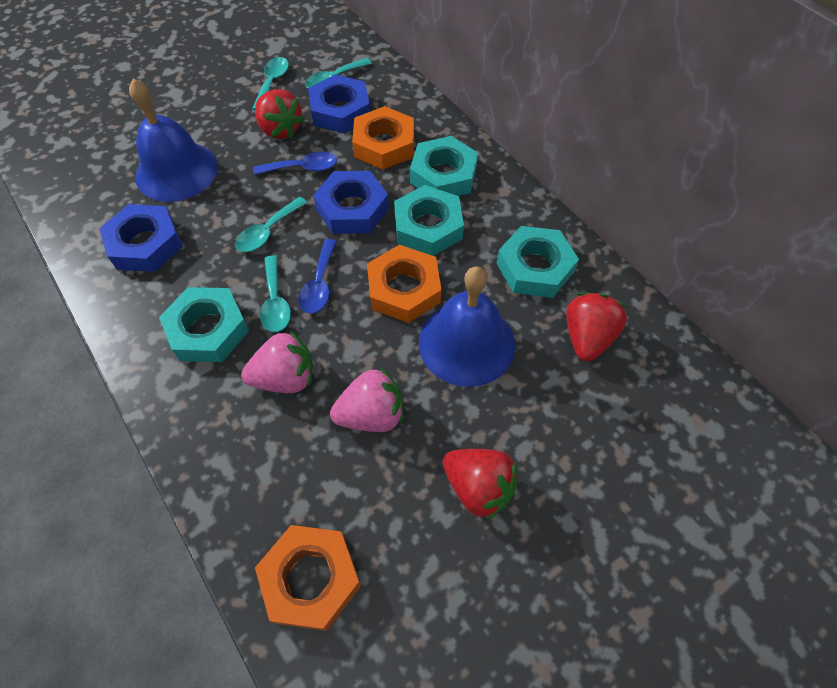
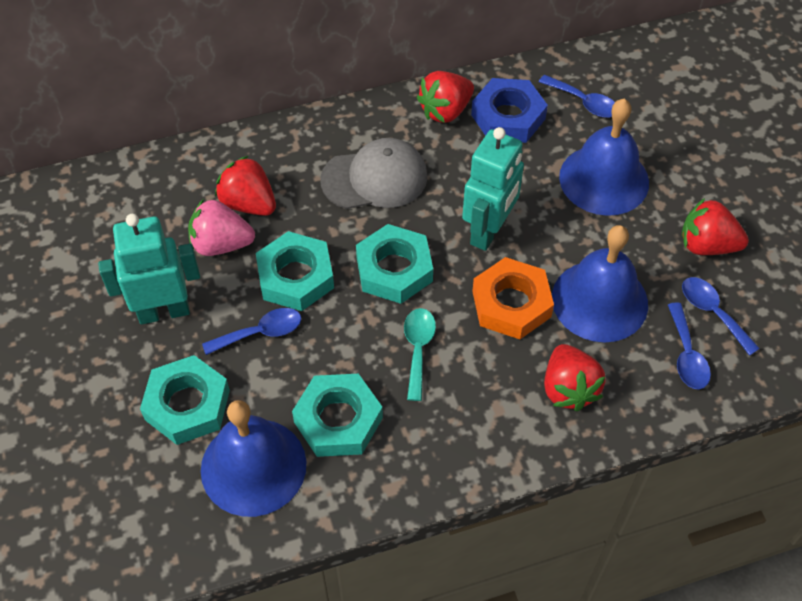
blue bell: 2 -> 3
blue nut: 3 -> 1
blue spoon: 2 -> 4
grey cap: 0 -> 1
orange nut: 3 -> 1
pink strawberry: 2 -> 1
red strawberry: 3 -> 4
turquoise robot: 0 -> 2
turquoise spoon: 4 -> 1

